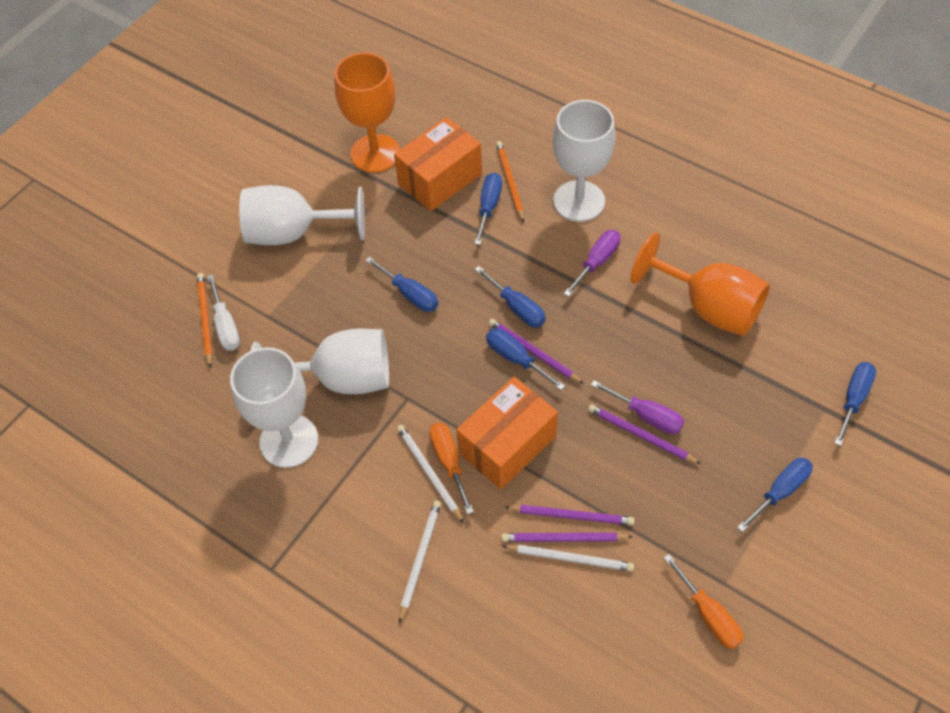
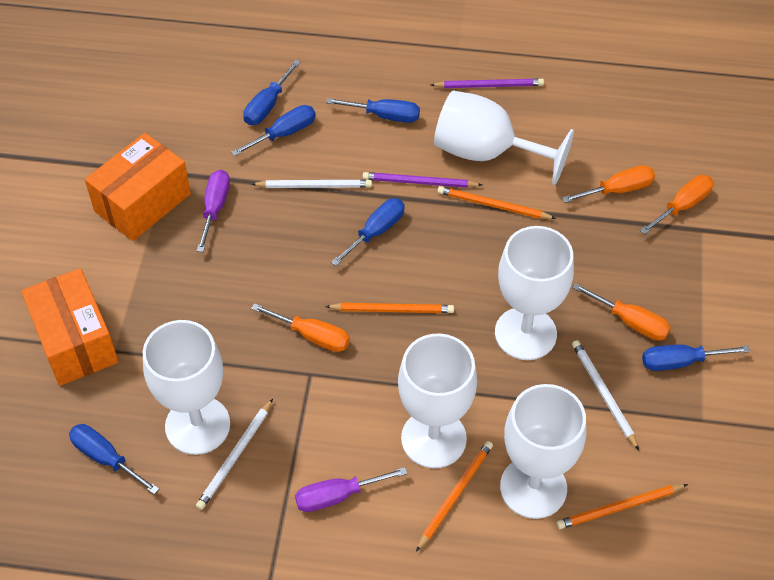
orange goblet: 2 -> 0
orange pencil: 2 -> 4
orange screwdriver: 2 -> 4
purple pencil: 4 -> 2
white goblet: 4 -> 5
white screwdriver: 1 -> 0

